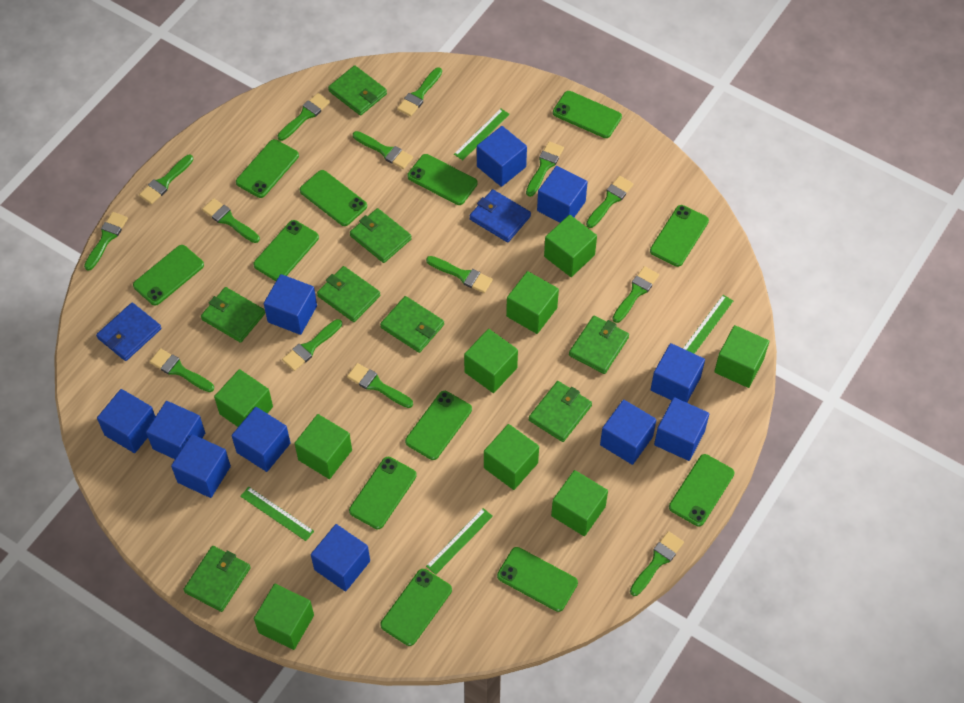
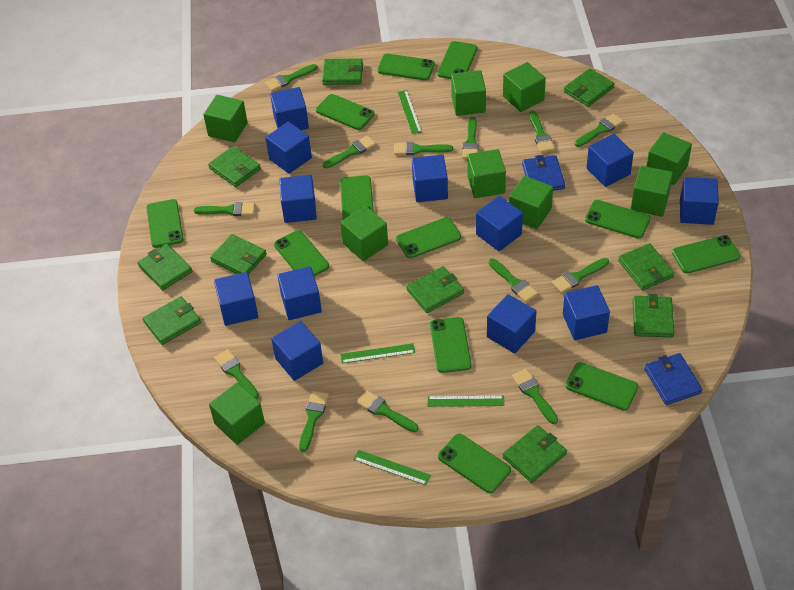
blue cube: 11 -> 12
green brush: 14 -> 13
green wallet: 8 -> 10

